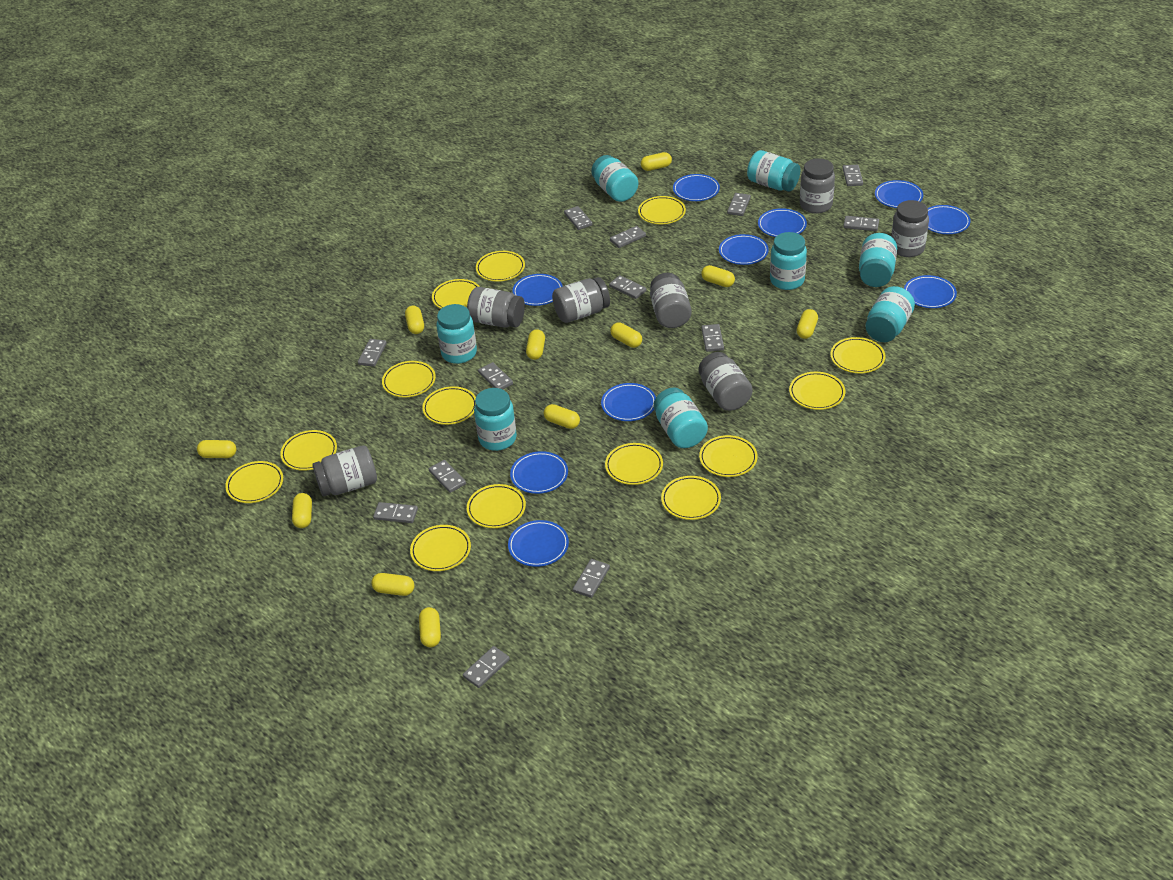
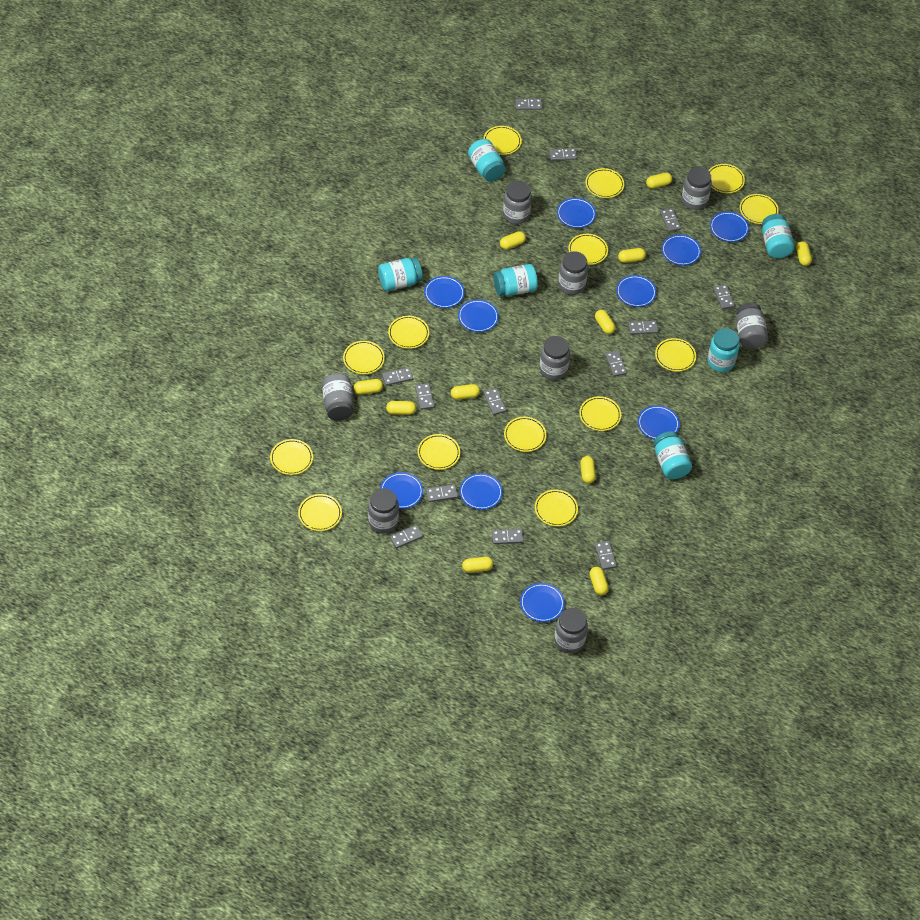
grey jar: 7 -> 8
turquoise jar: 8 -> 6

